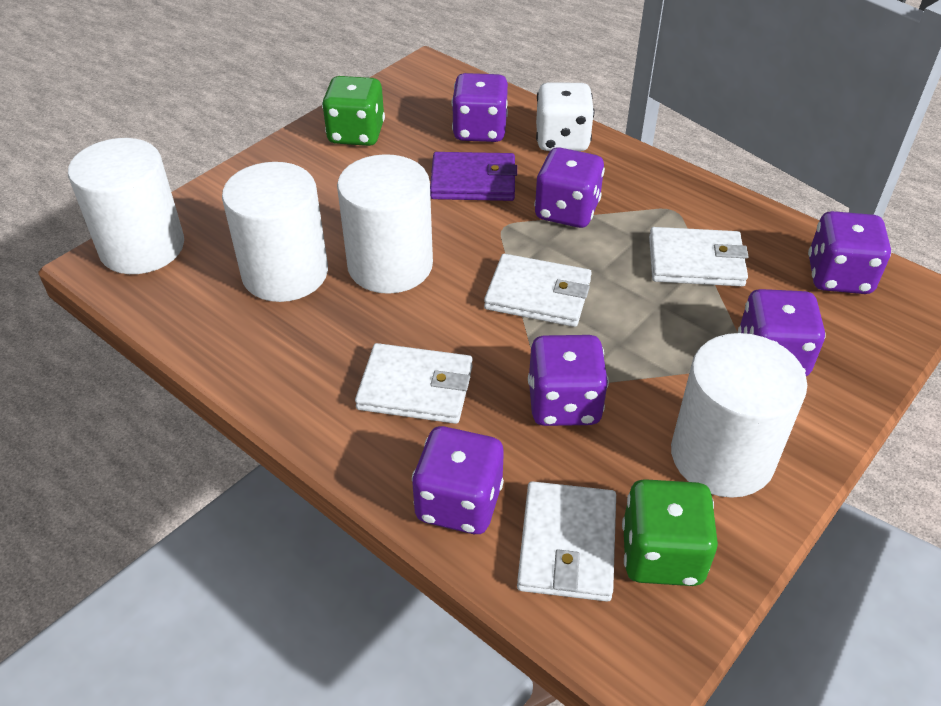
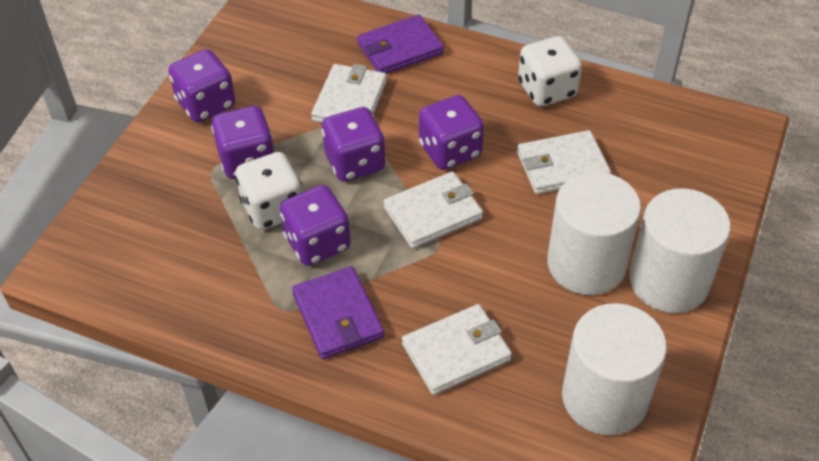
green dice: 2 -> 0
purple dice: 6 -> 5
purple wallet: 1 -> 2
white cylinder: 4 -> 3
white dice: 1 -> 2

